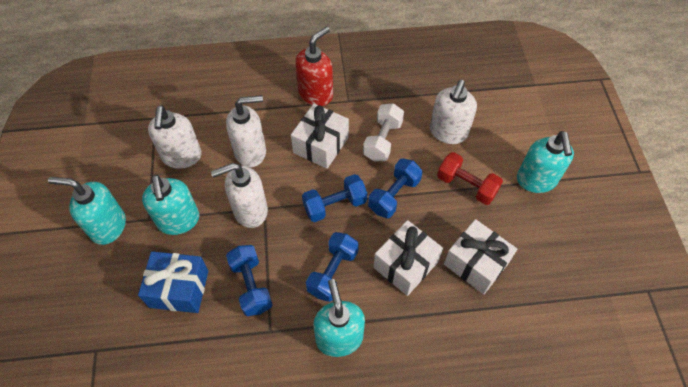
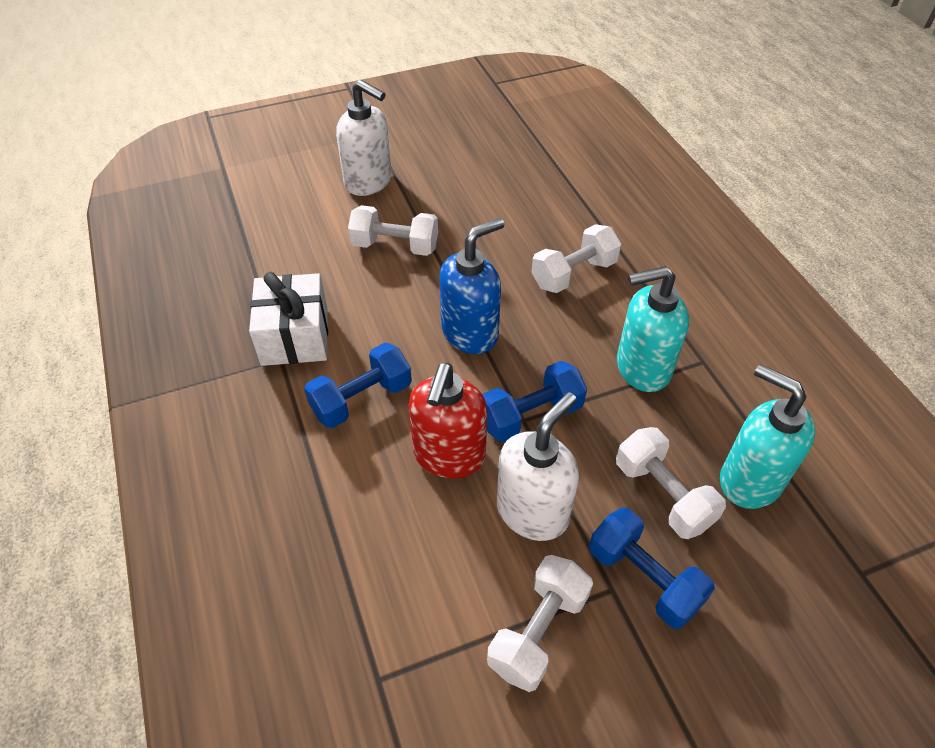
blue dumbbell: 4 -> 3
blue gift: 1 -> 0
blue soap dispenser: 0 -> 1
red dumbbell: 1 -> 0
turquoise soap dispenser: 4 -> 2
white dumbbell: 1 -> 4
white gift: 3 -> 1
white soap dispenser: 4 -> 2

